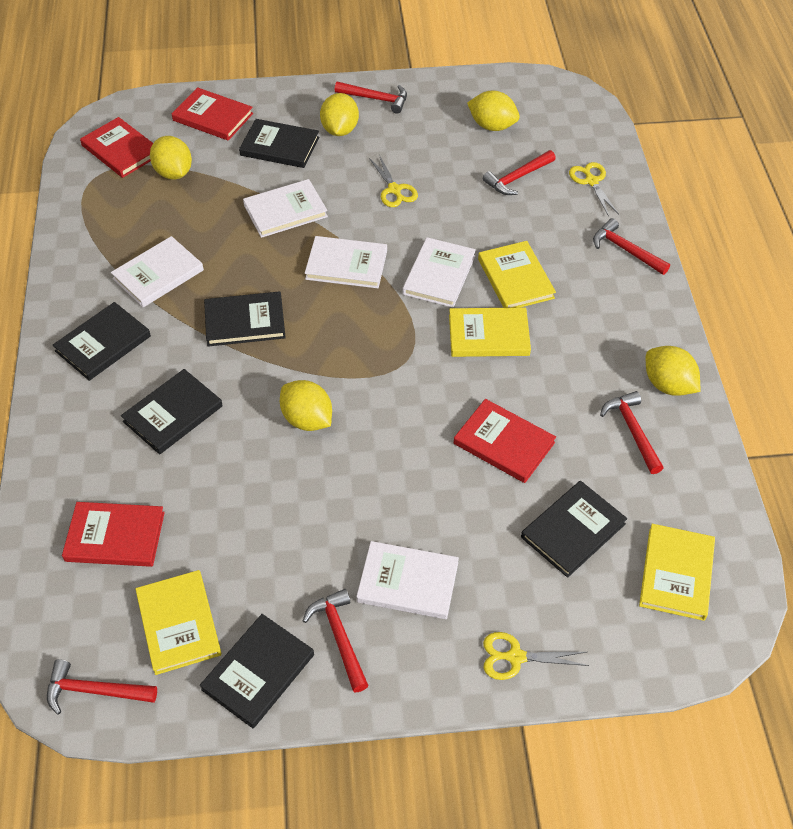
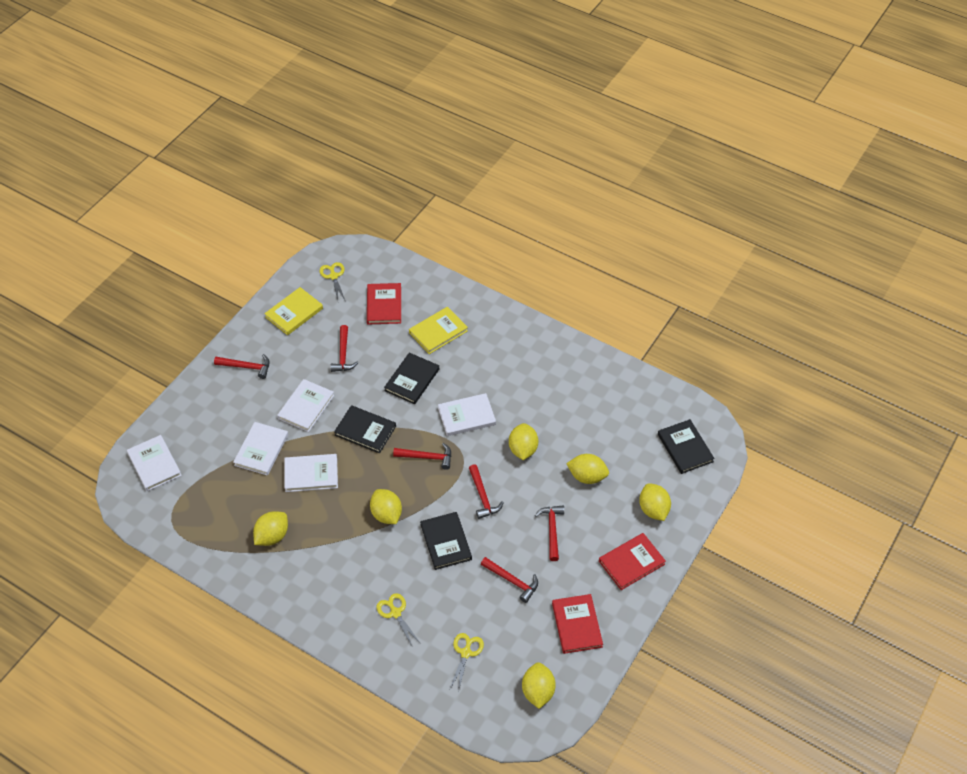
black book: 6 -> 4
red book: 4 -> 3
yellow book: 4 -> 2
yellow lemon: 5 -> 6

